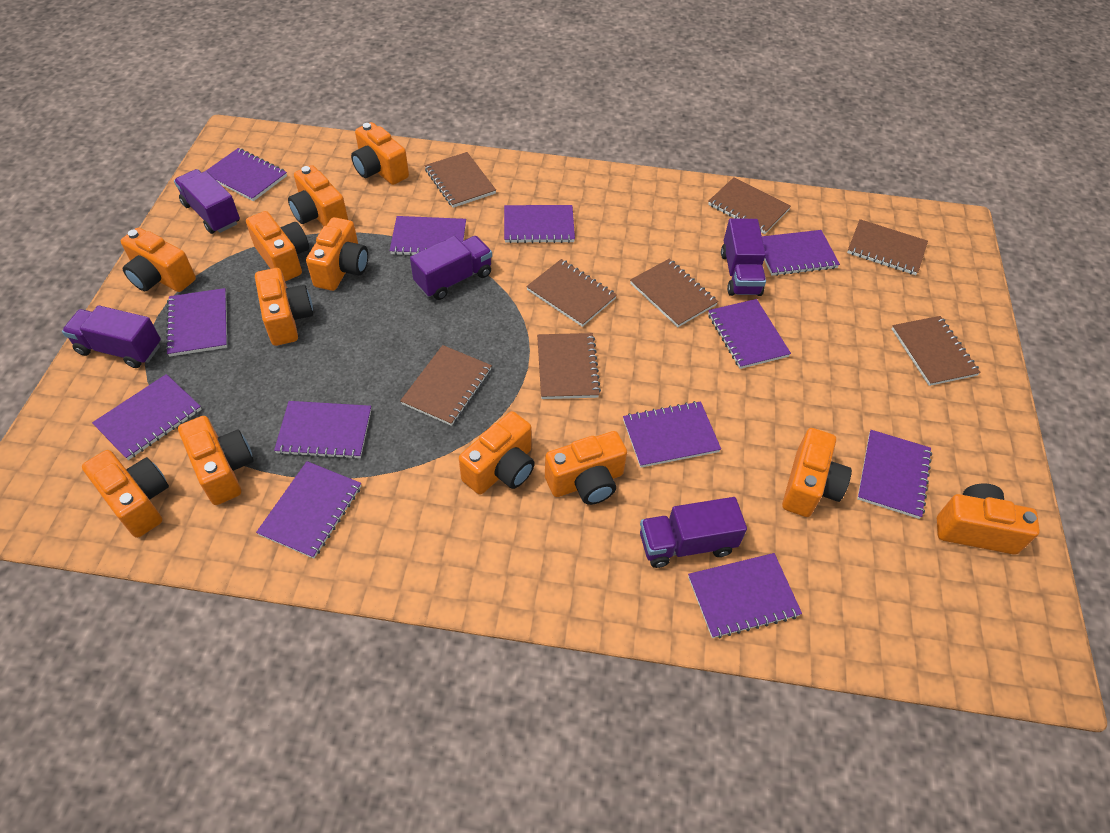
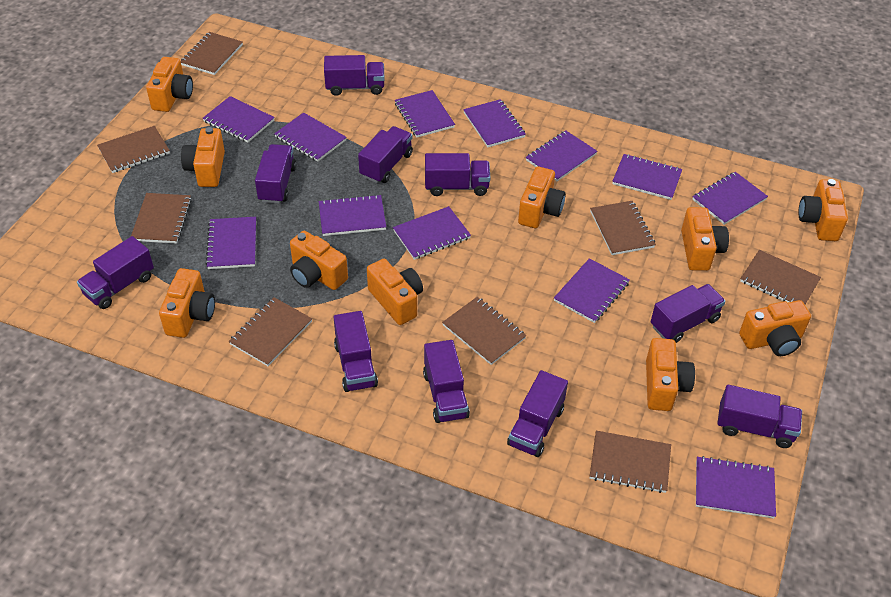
orange camera: 12 -> 10
purple truck: 5 -> 10

